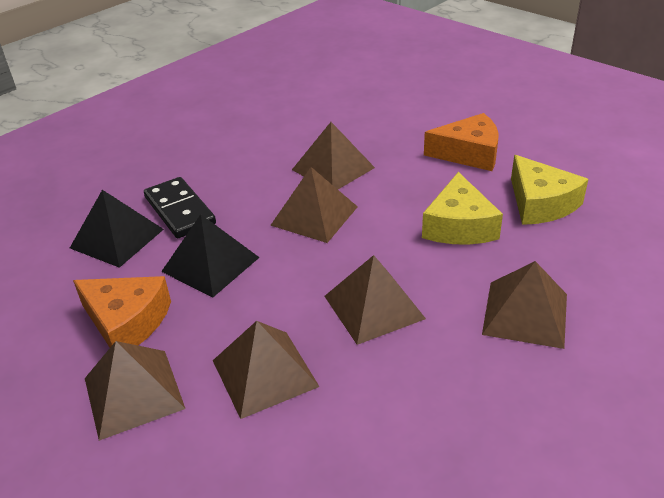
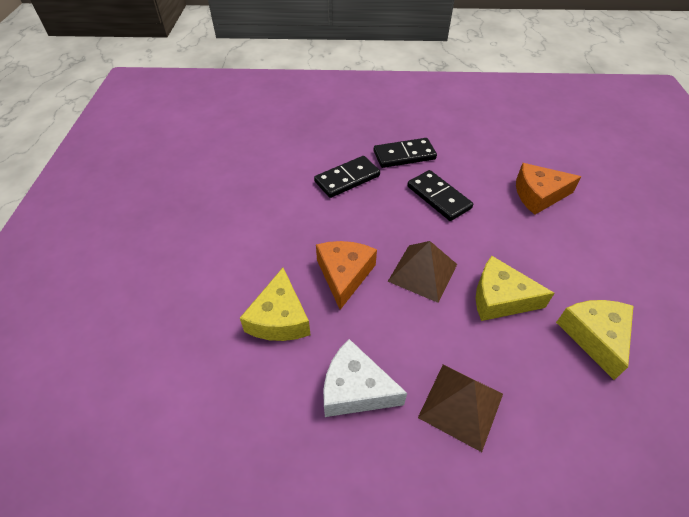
black domino: 1 -> 3
black pyramid: 2 -> 0
brown pyramid: 6 -> 2
white cheese: 0 -> 1
yellow cheese: 2 -> 3

